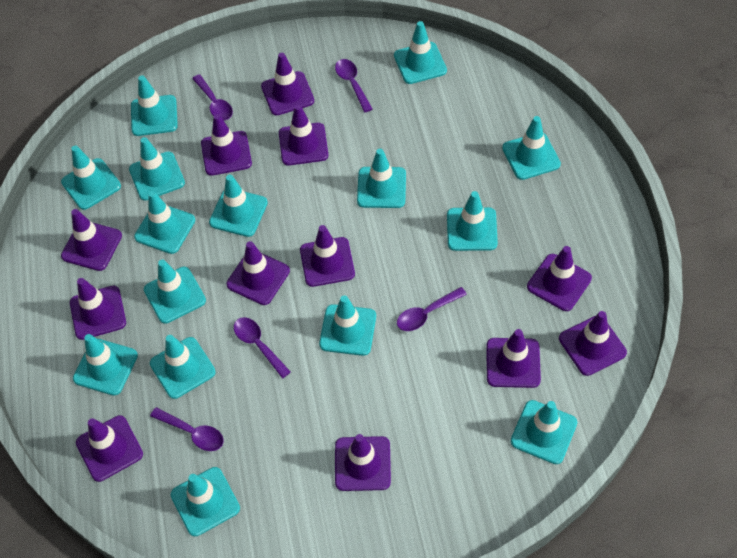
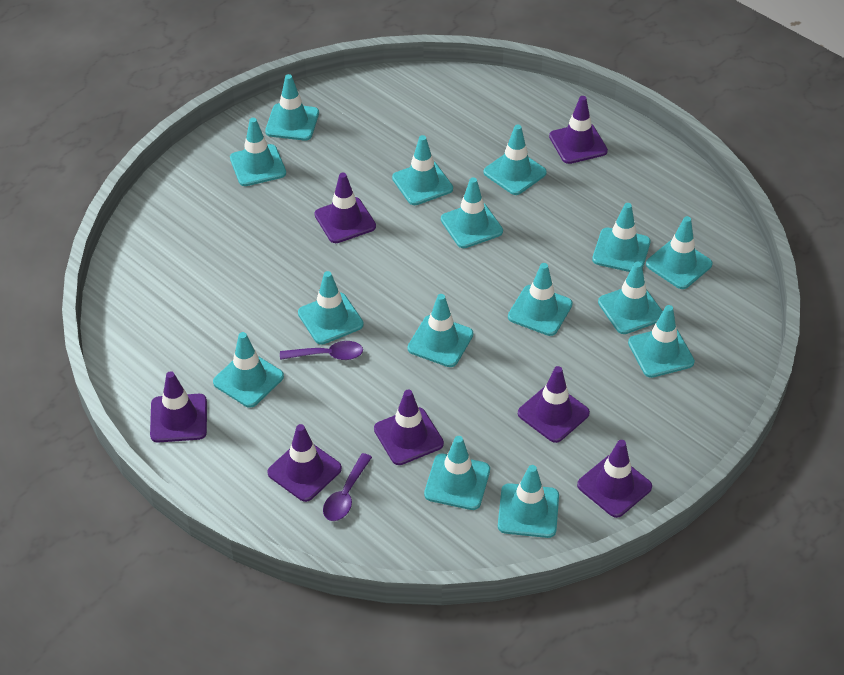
purple spoon: 5 -> 2
purple traffic cone: 12 -> 7

